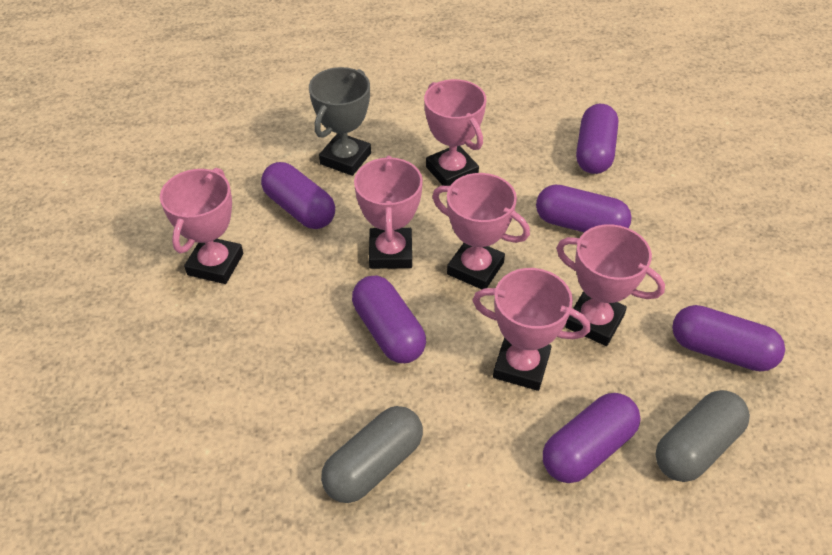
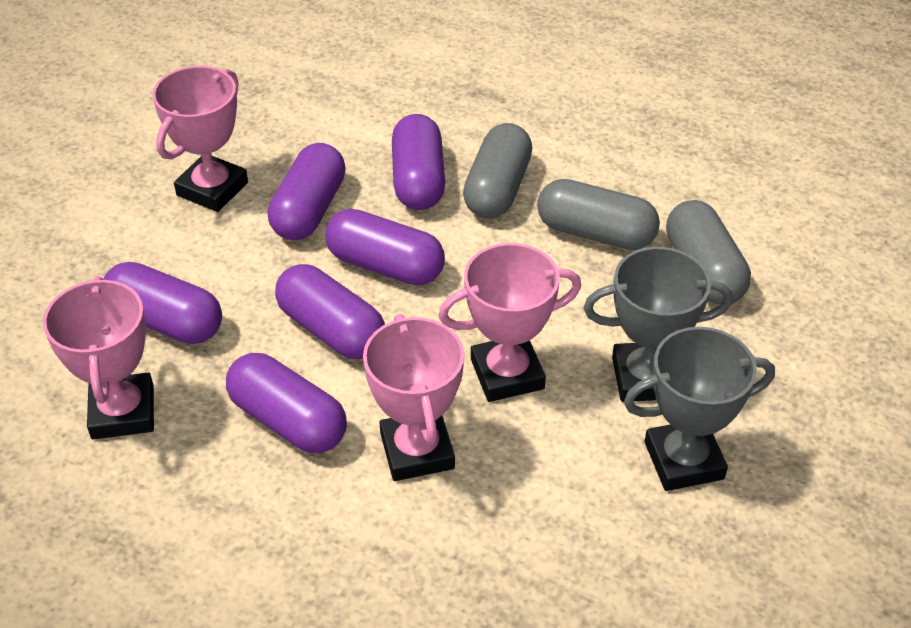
grey capsule: 2 -> 3
grey trophy: 1 -> 2
pink trophy: 6 -> 4

